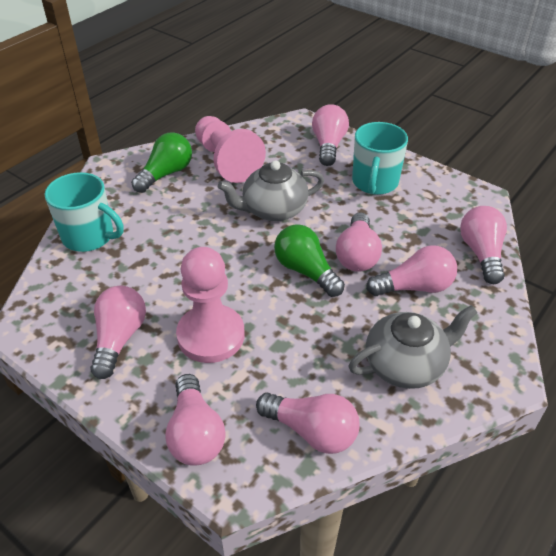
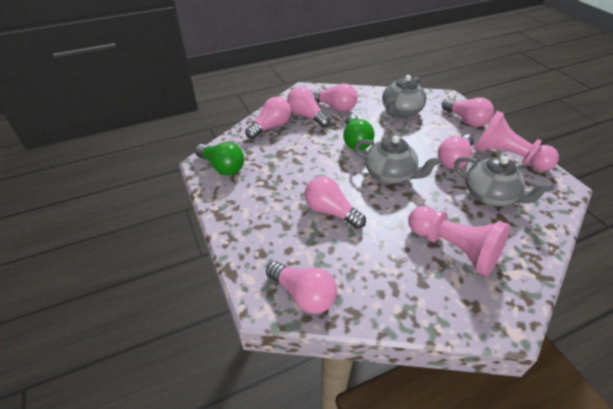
grey teapot: 2 -> 3
turquoise mug: 2 -> 0

